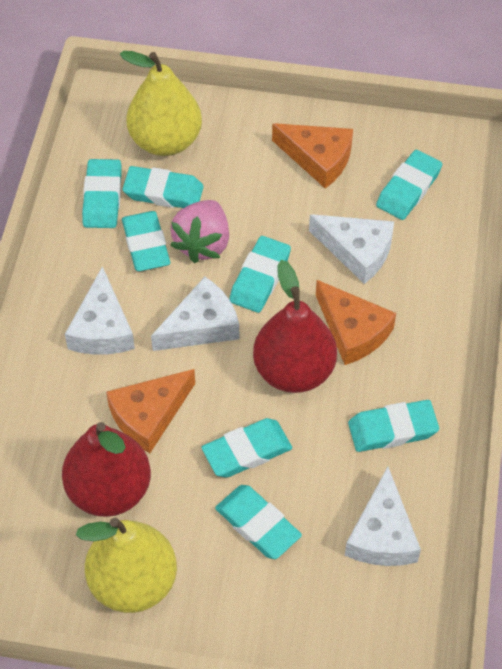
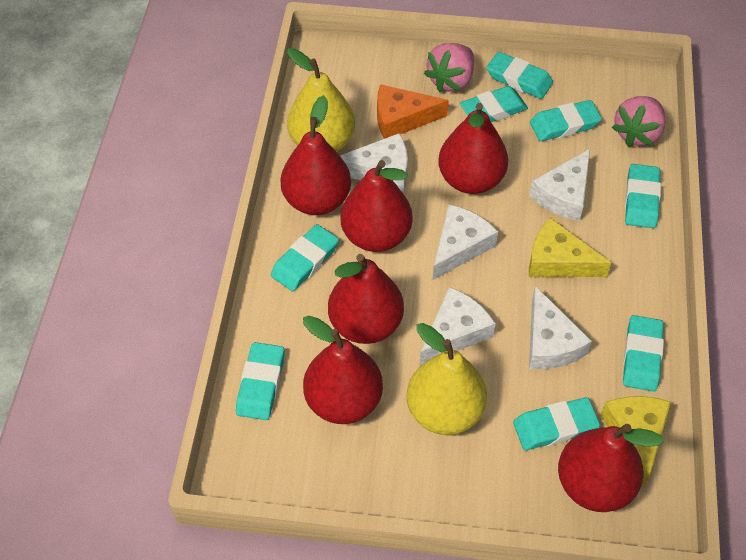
orange cheese: 3 -> 1
pink strawberry: 1 -> 2
red pear: 2 -> 6
white cheese: 4 -> 5
yellow cheese: 0 -> 2

